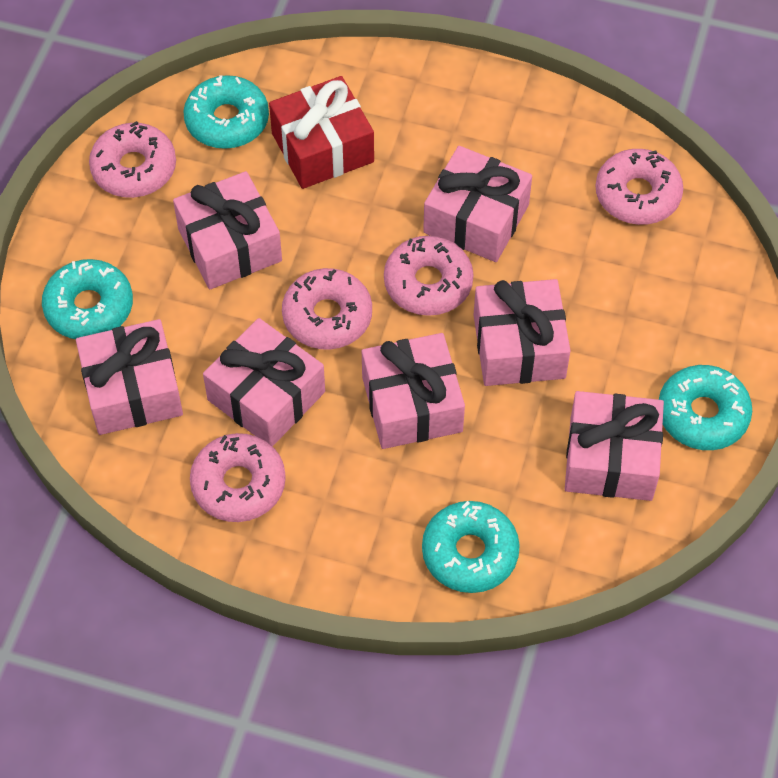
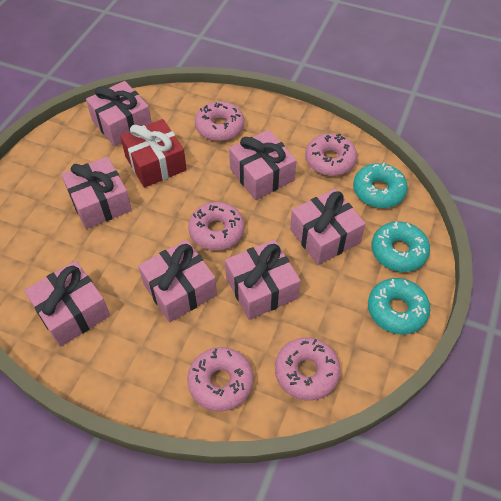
turquoise donut: 4 -> 3

